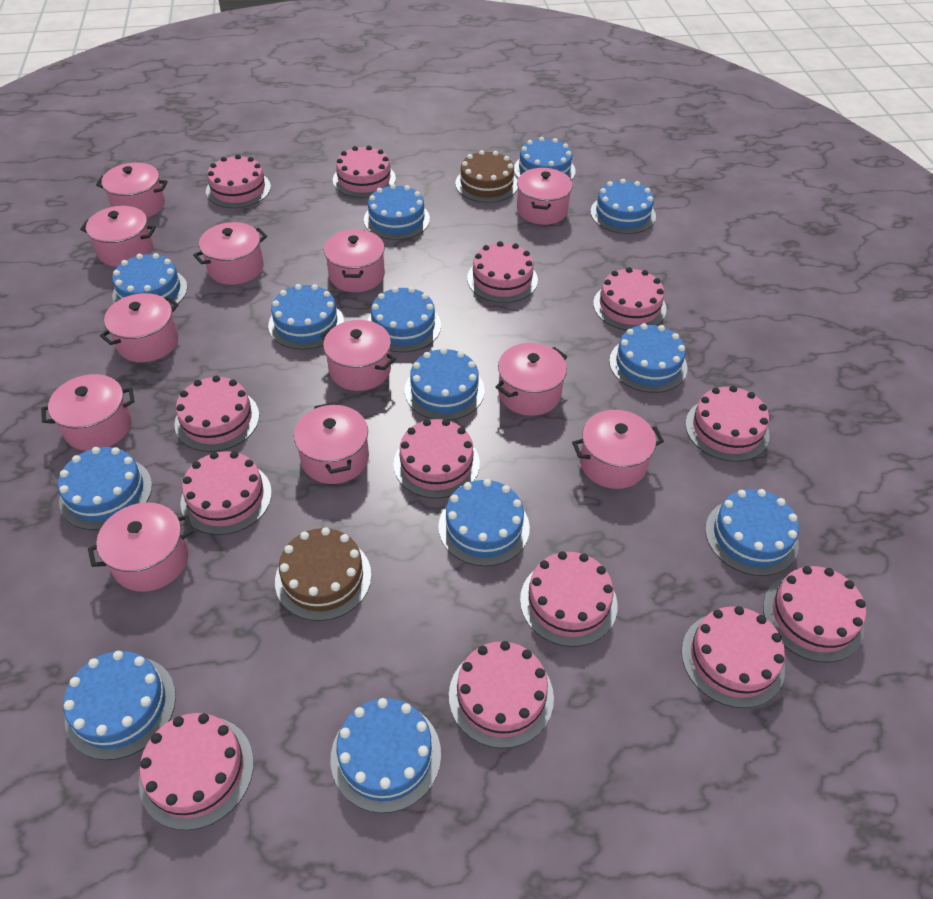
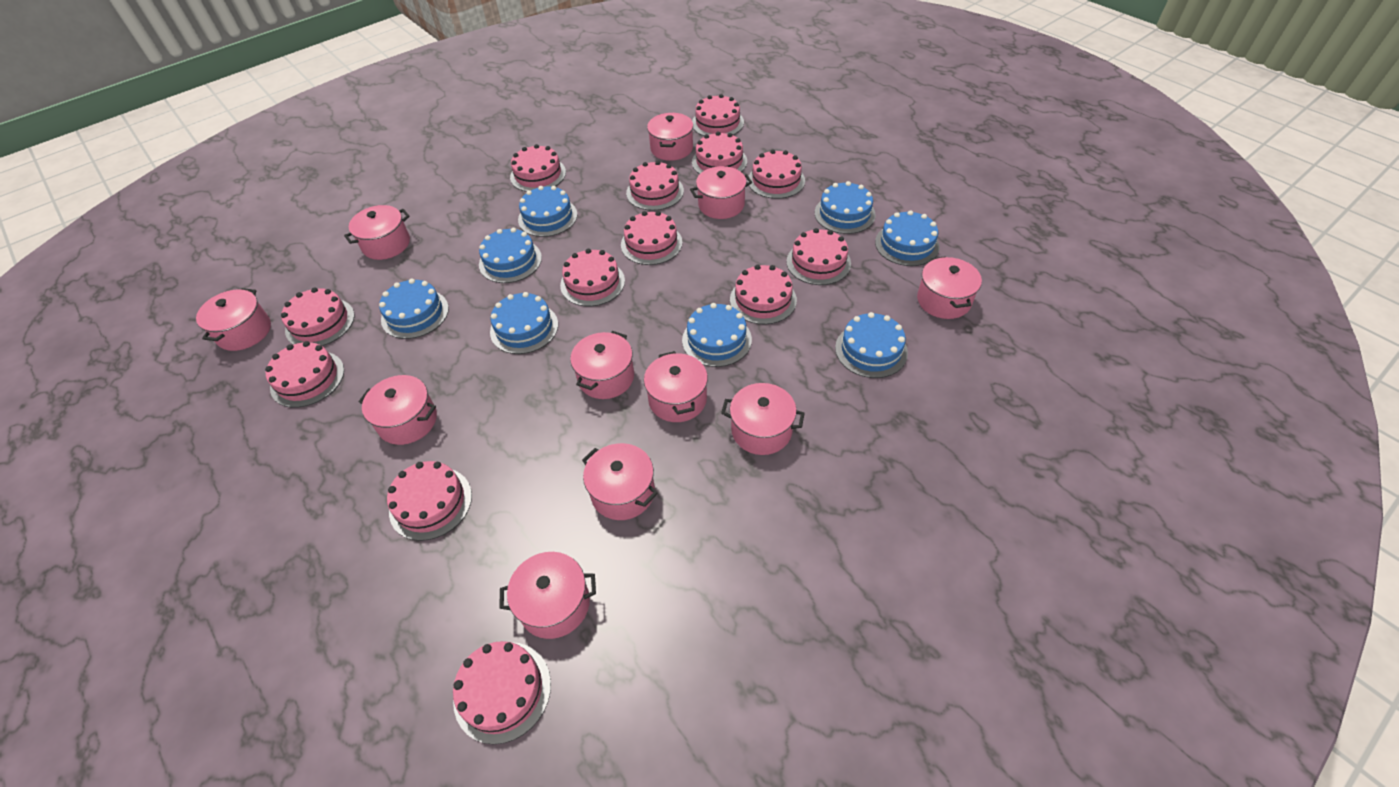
blue cake: 13 -> 8
brown cake: 2 -> 0
pink pot: 12 -> 11

